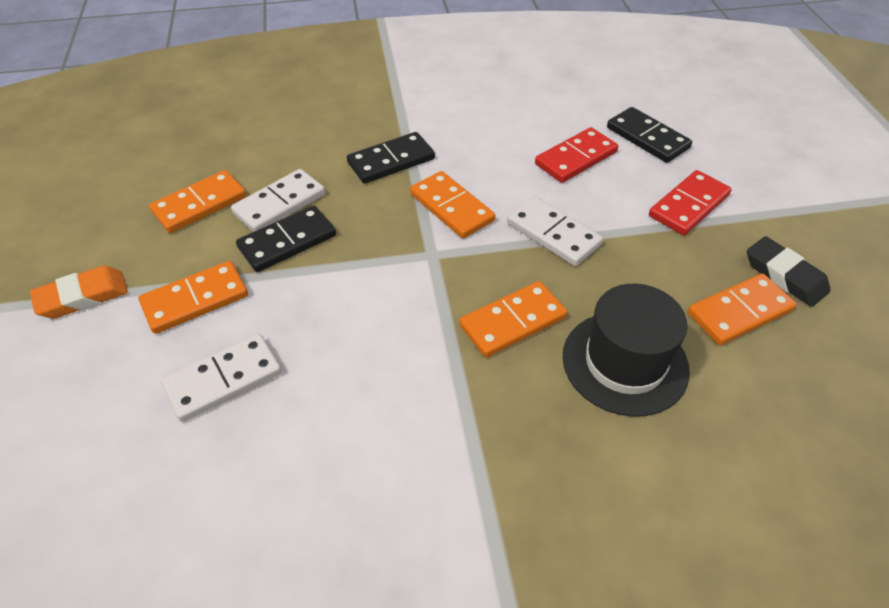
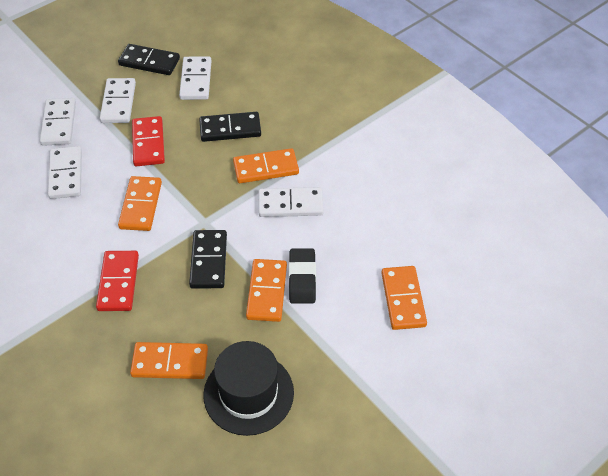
orange eraser: 1 -> 0
white domino: 3 -> 5

